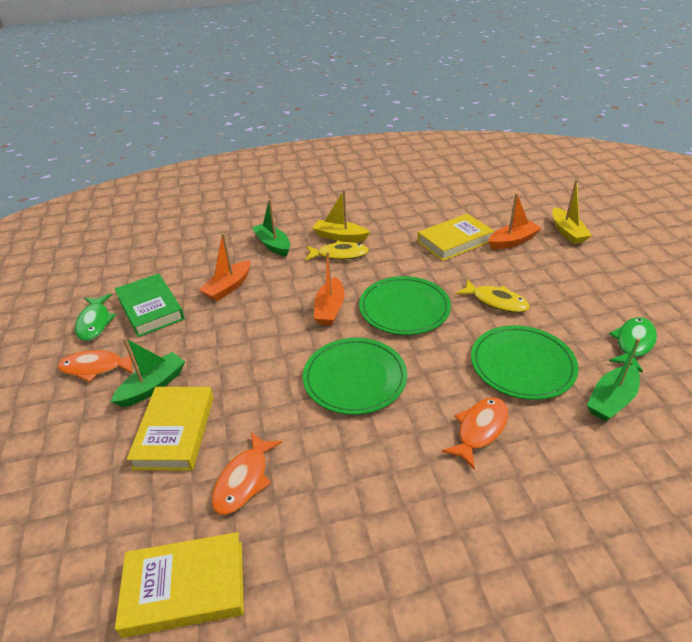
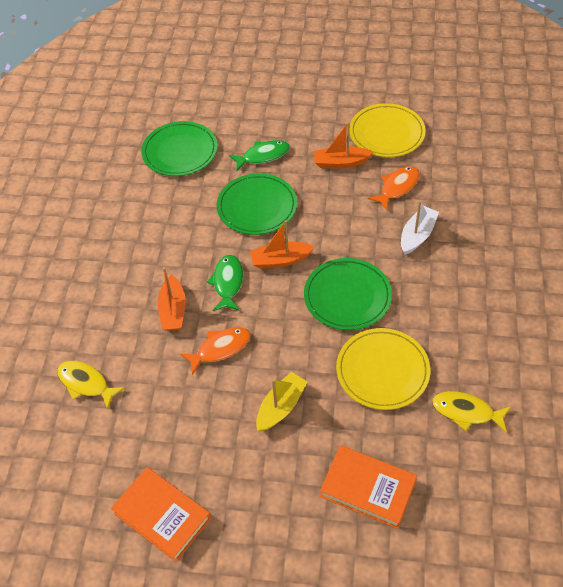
green boat: 3 -> 0
green book: 1 -> 0
orange book: 0 -> 2
orange fish: 3 -> 2
white boat: 0 -> 1
yellow boat: 2 -> 1
yellow book: 3 -> 0
yellow plate: 0 -> 2

